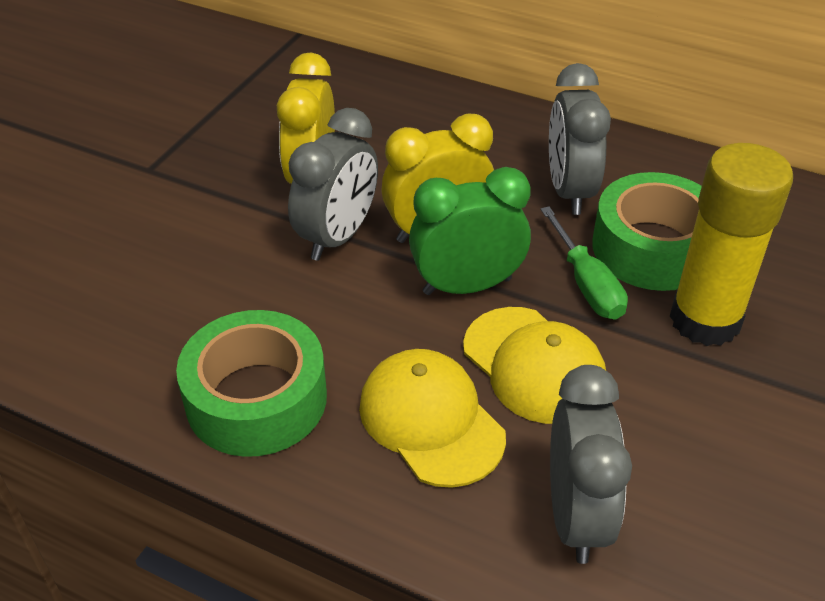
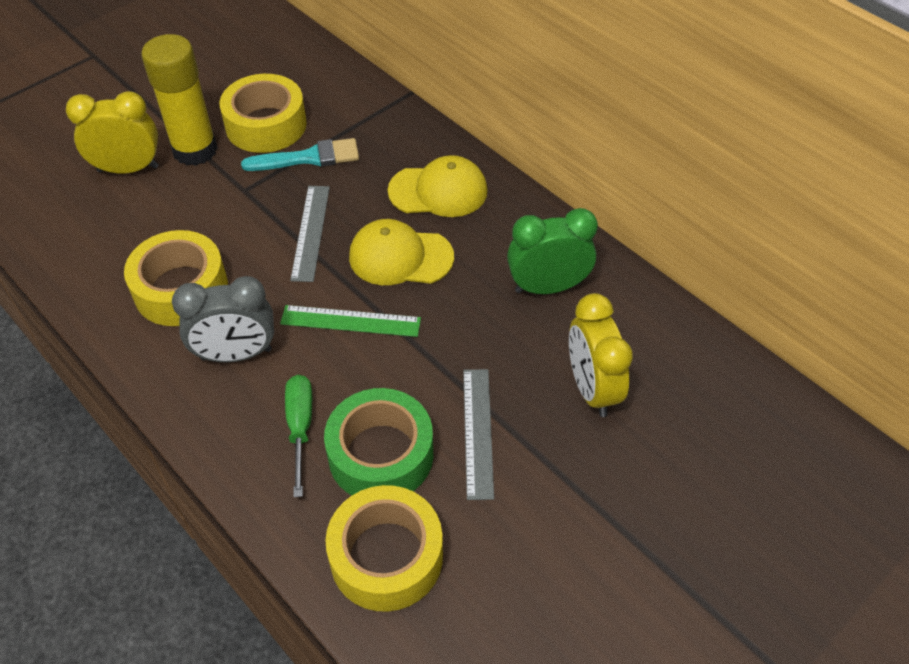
green ruler: 0 -> 1
green tape: 2 -> 1
grey clock: 3 -> 1
grey ruler: 0 -> 2
turquoise brush: 0 -> 1
yellow tape: 0 -> 3

